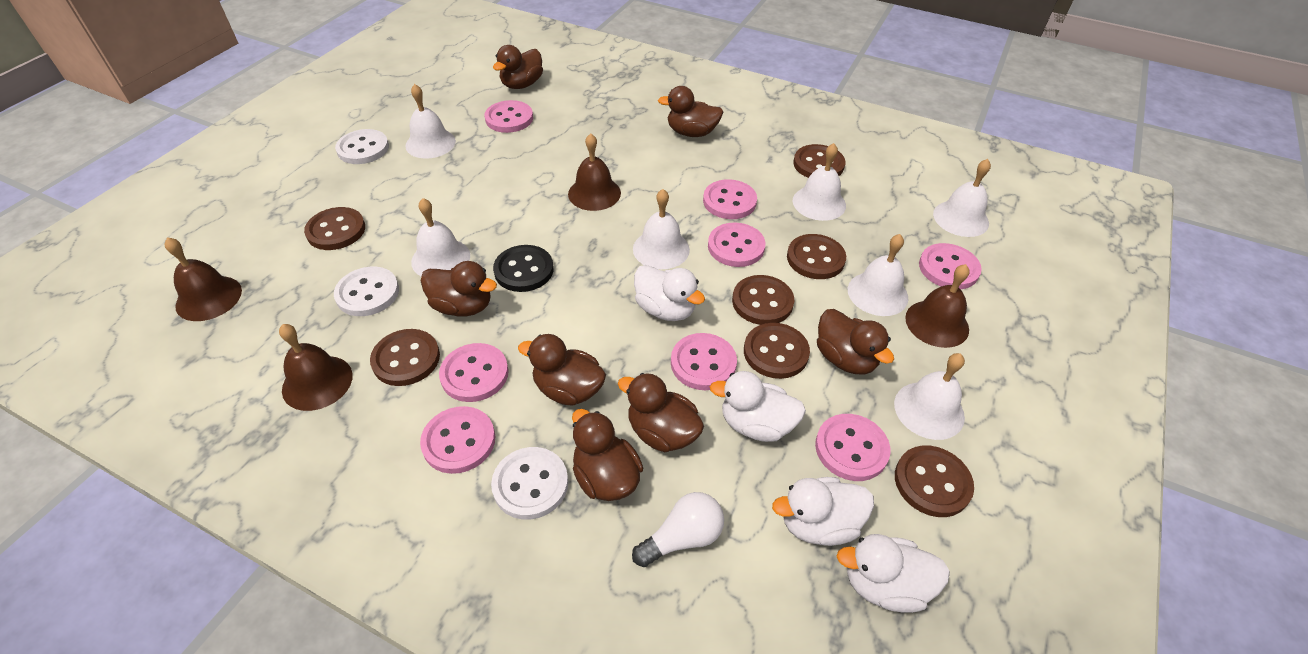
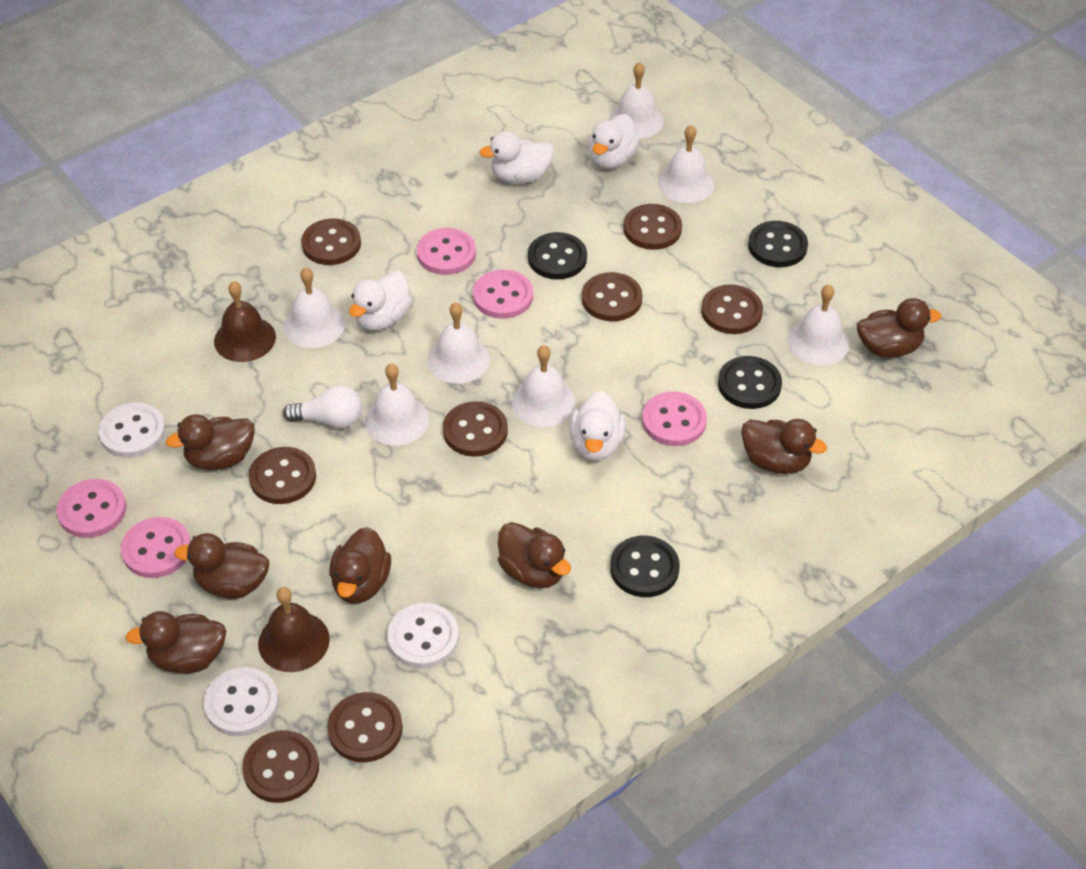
black button: 1 -> 4
brown bell: 4 -> 2
brown button: 7 -> 8
pink button: 8 -> 5

